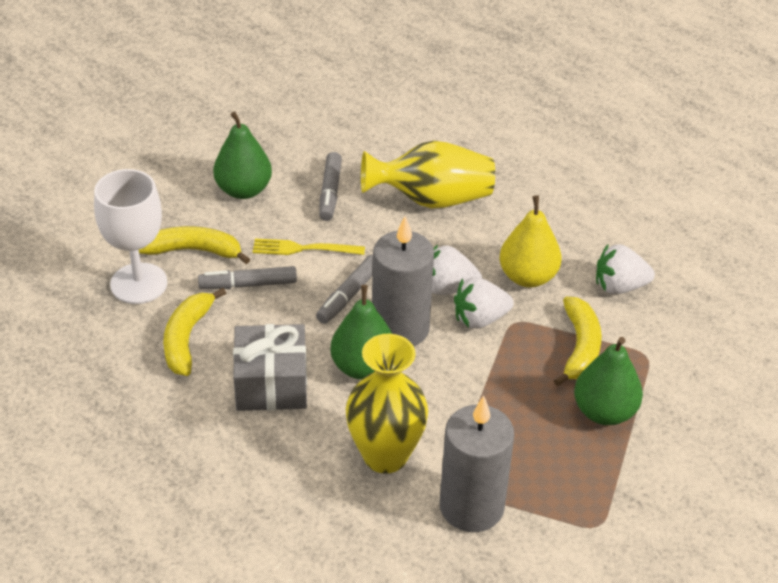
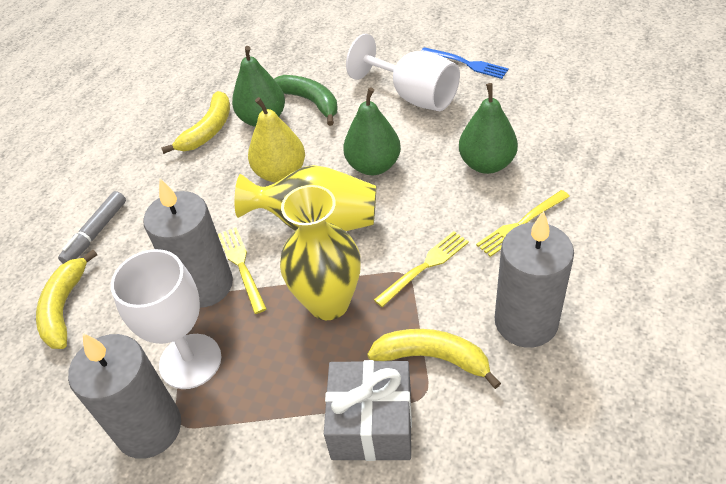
blue fork: 0 -> 1
green banana: 0 -> 1
grey candle: 2 -> 3
grey marker: 3 -> 1
white goblet: 1 -> 2
white strawberry: 3 -> 0
yellow fork: 1 -> 3

